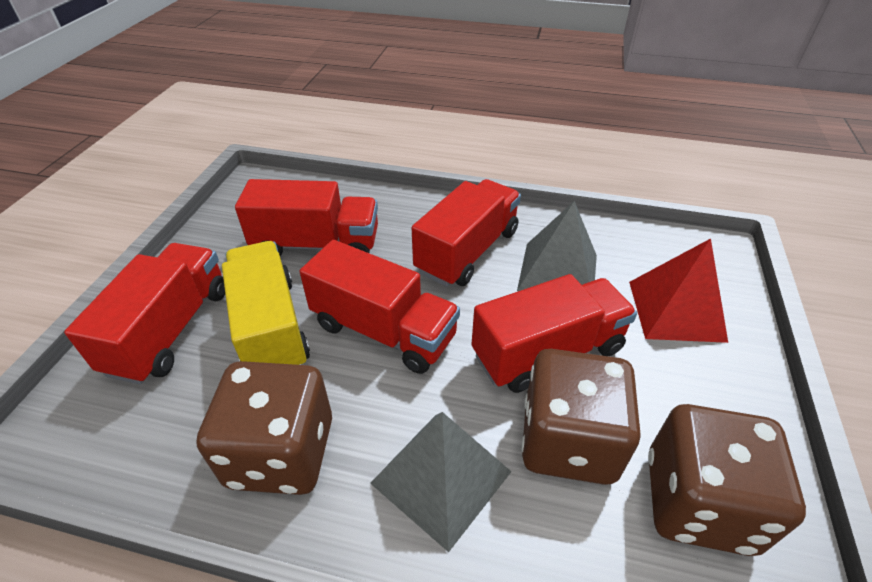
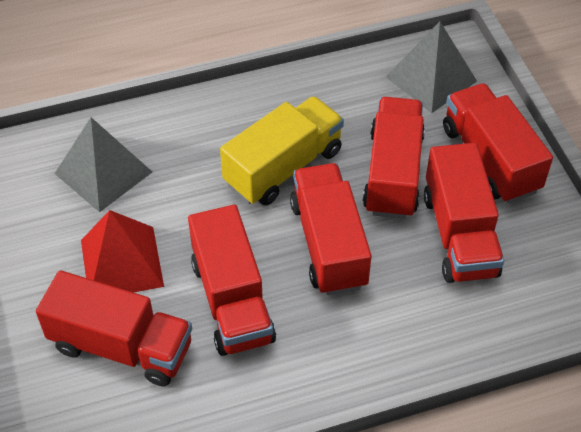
brown dice: 3 -> 0
red truck: 5 -> 6

